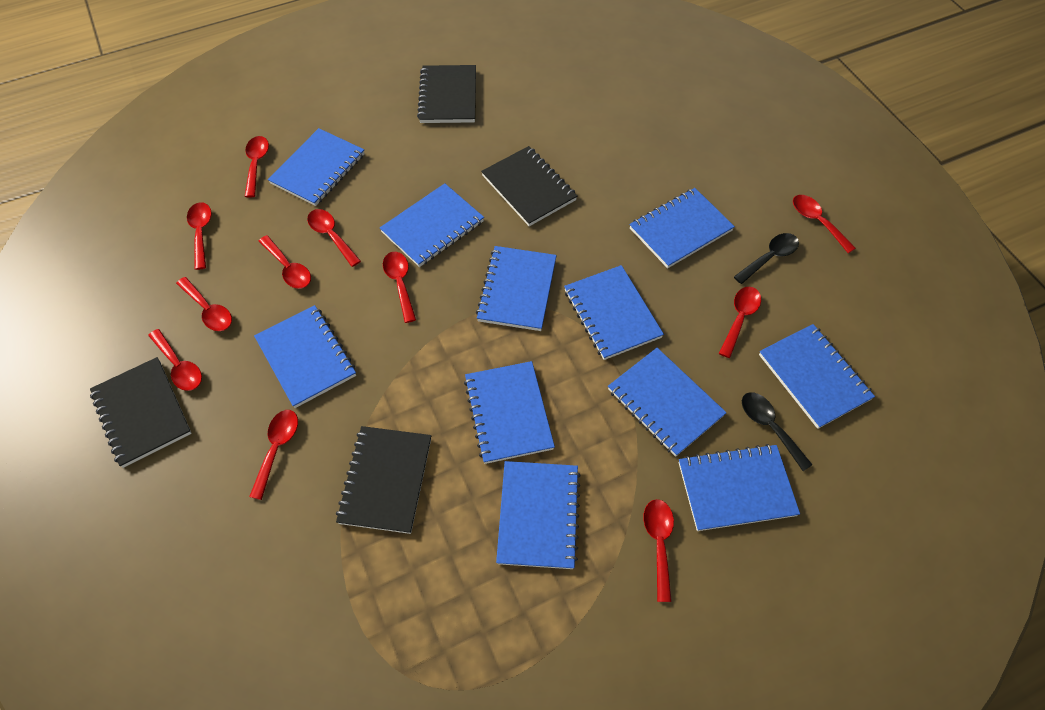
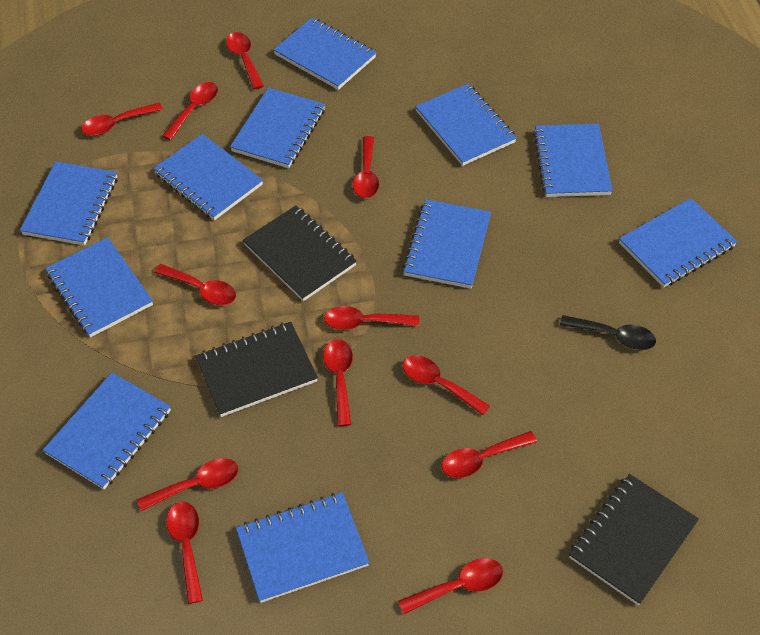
black notebook: 4 -> 3
black spoon: 2 -> 1
red spoon: 11 -> 12

